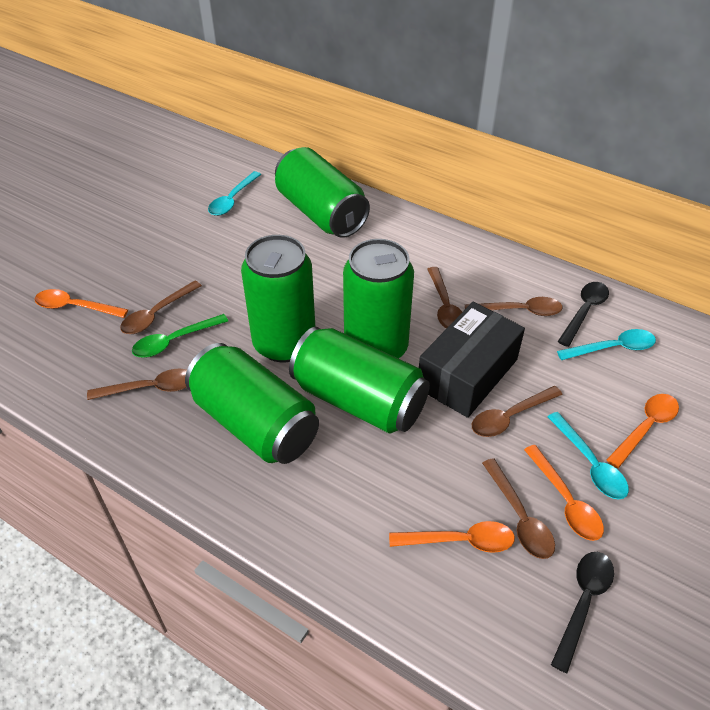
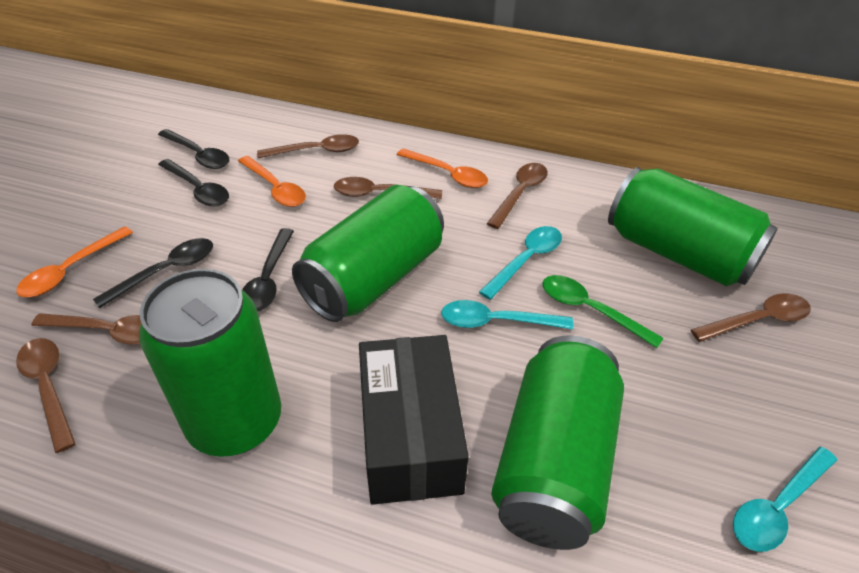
black spoon: 2 -> 4
green can: 5 -> 4
orange spoon: 4 -> 3

